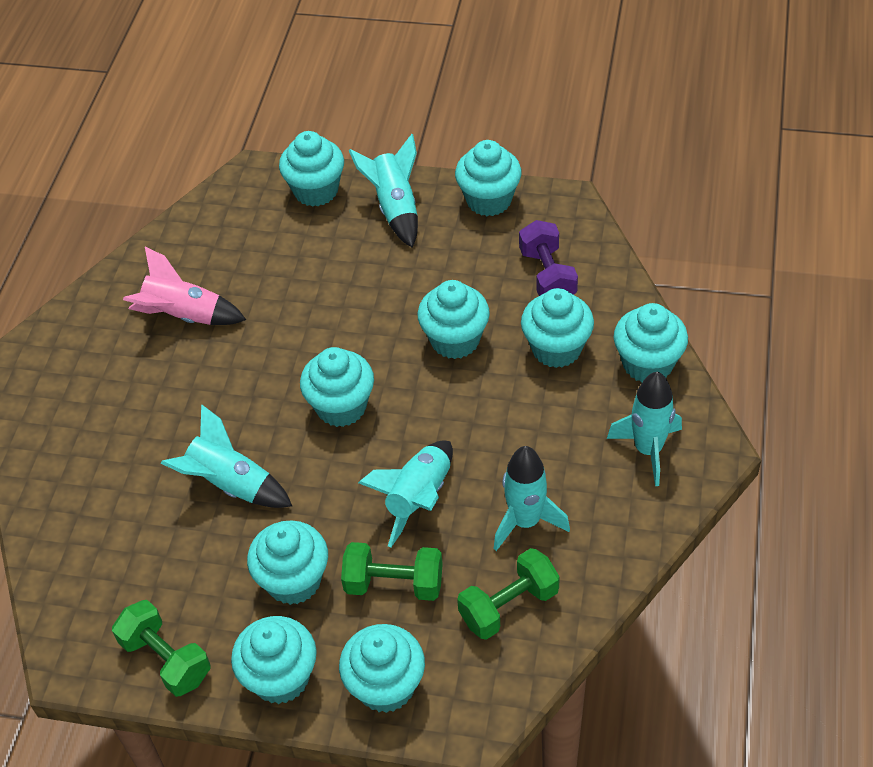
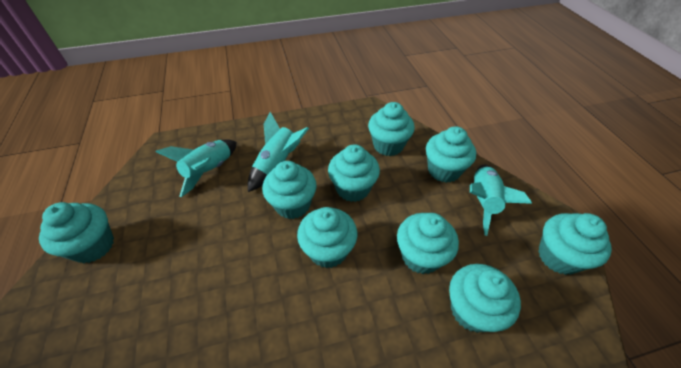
green dumbbell: 3 -> 0
pink rocket: 1 -> 0
purple dumbbell: 1 -> 0
turquoise rocket: 5 -> 3

